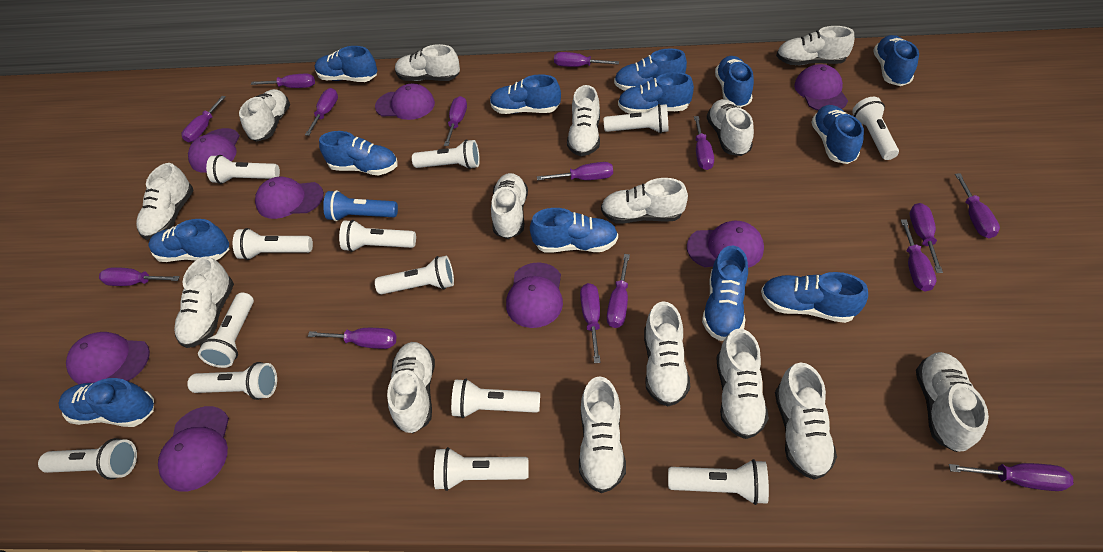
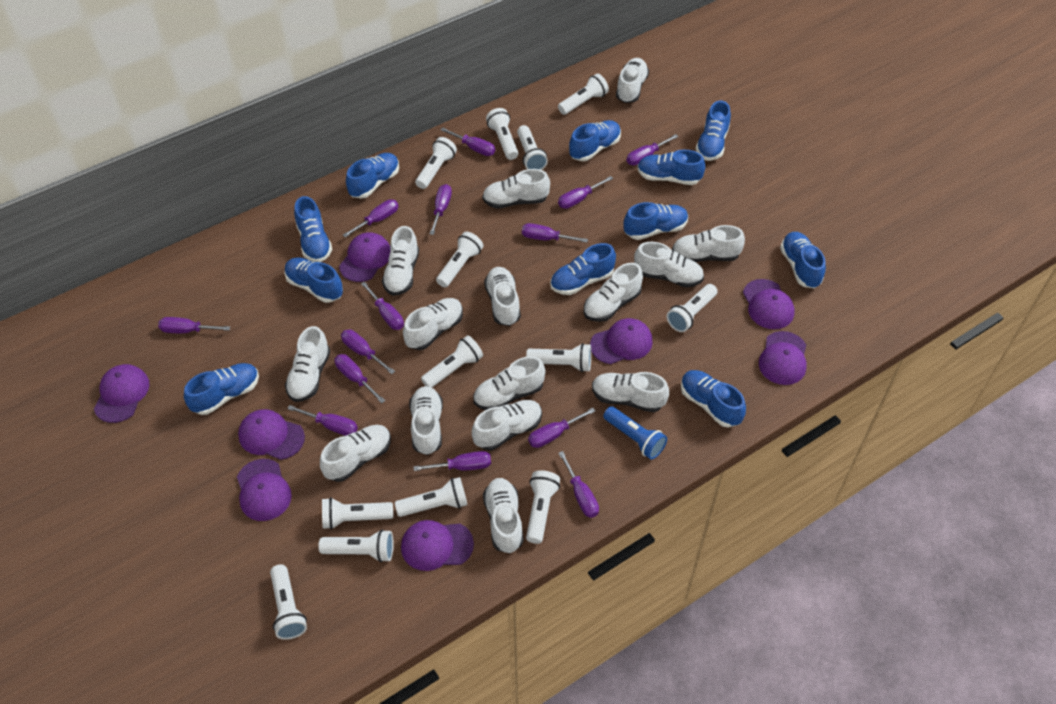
blue shoe: 13 -> 11
purple screwdriver: 15 -> 14

